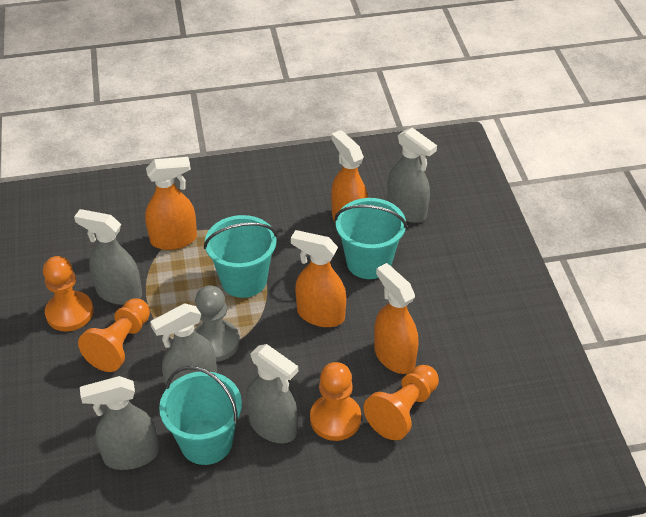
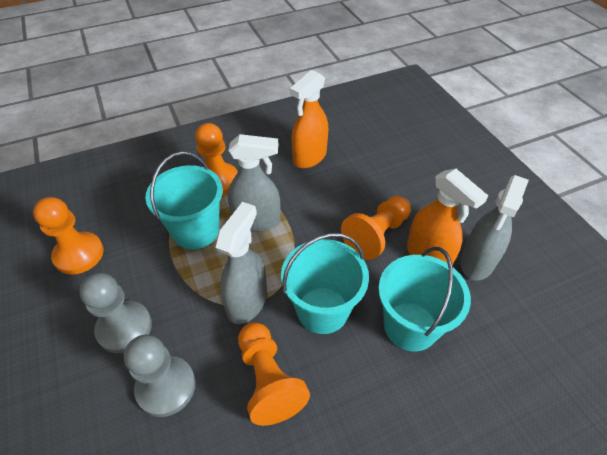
grey pawn: 1 -> 2
grey spray bottle: 5 -> 3
orange spray bottle: 4 -> 2

